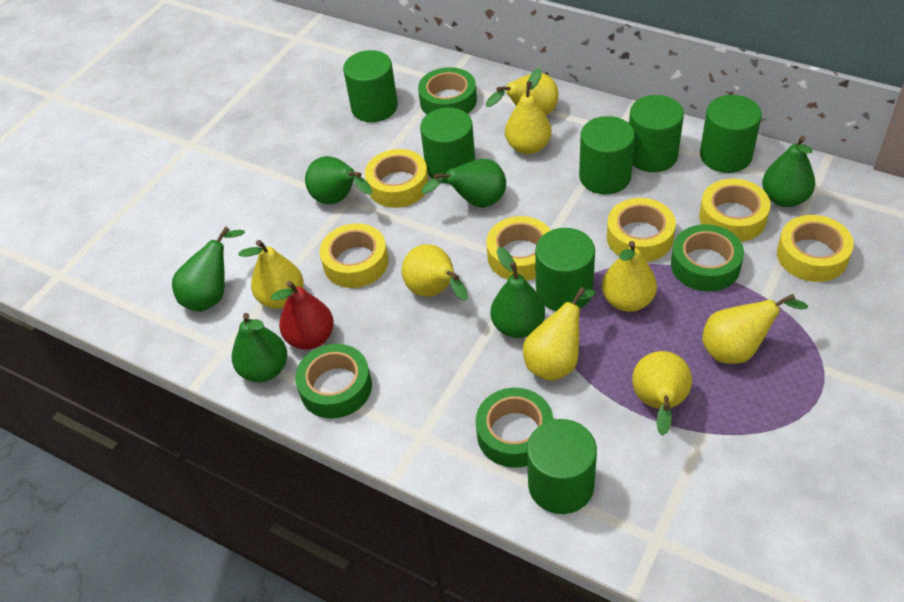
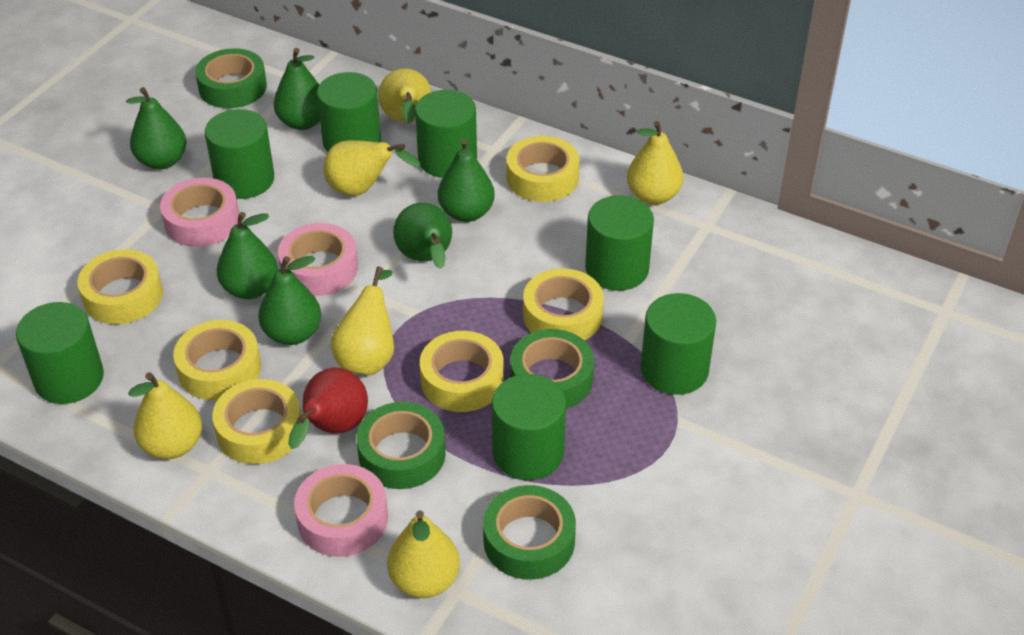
pink tape: 0 -> 3
yellow pear: 8 -> 6

